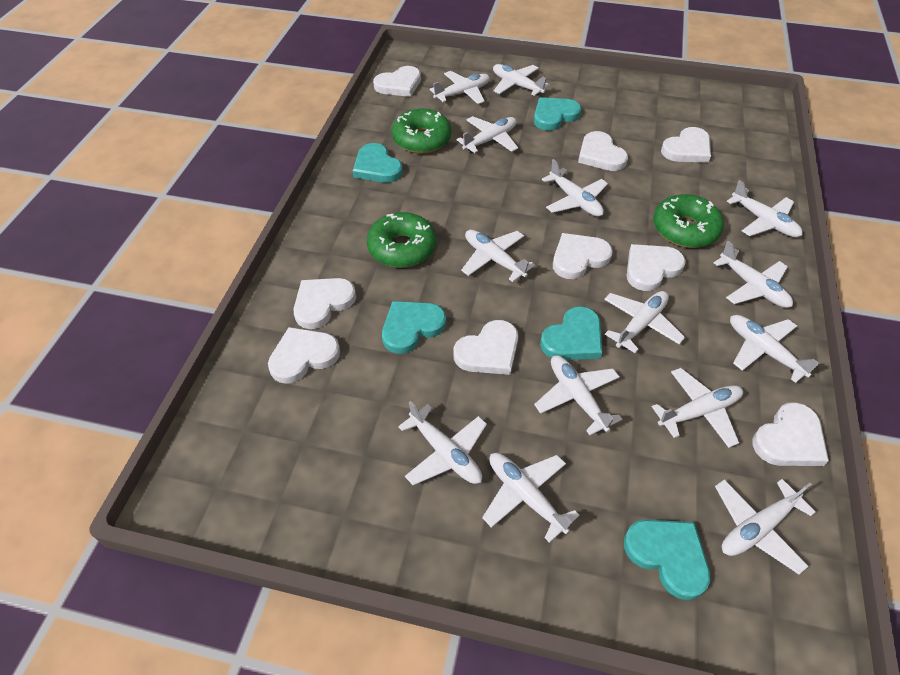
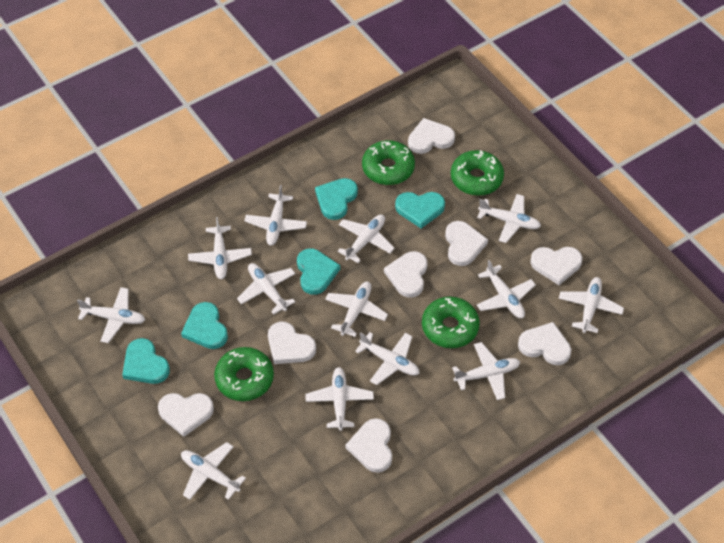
green donut: 3 -> 4
white heart: 9 -> 8
white plane: 14 -> 13

